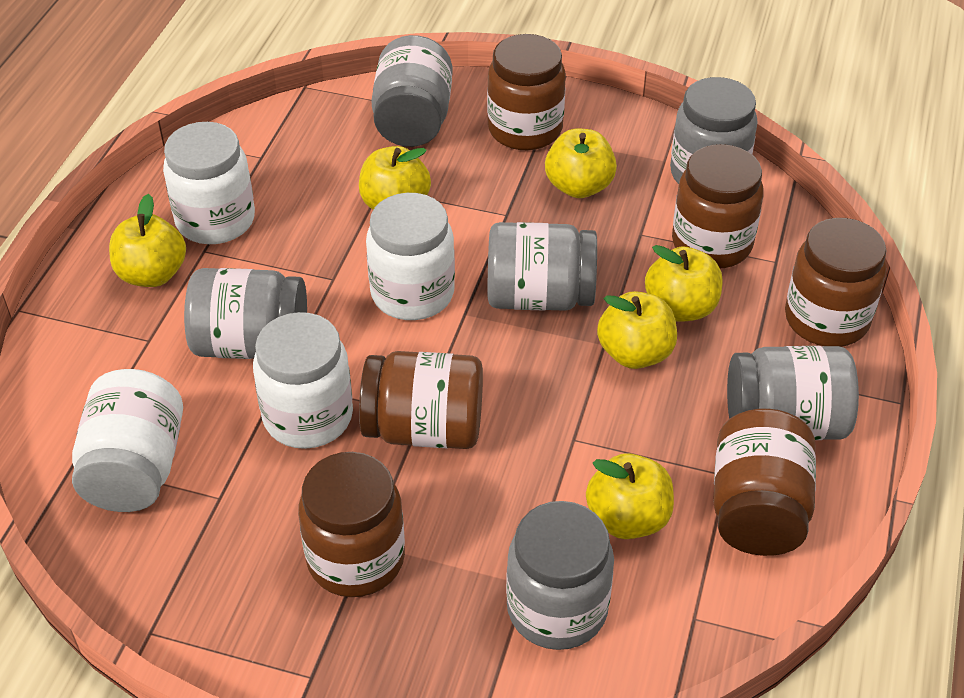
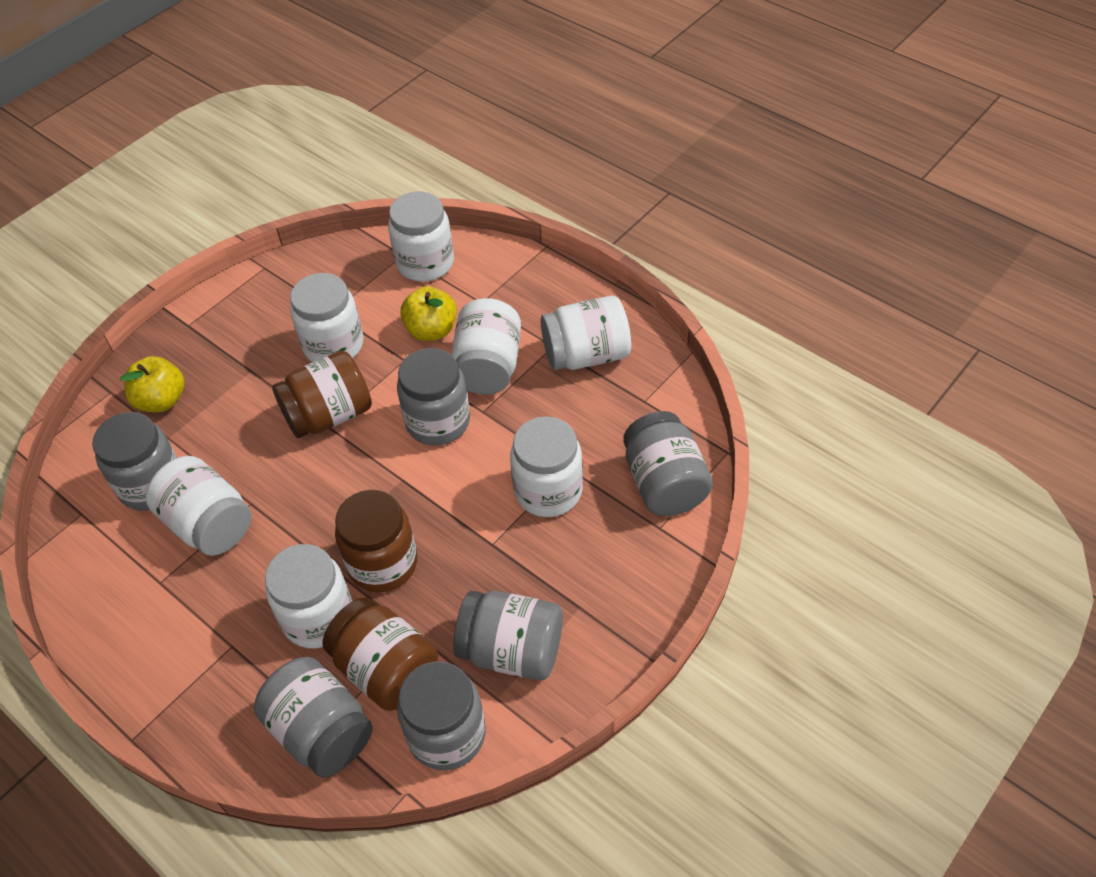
brown jar: 6 -> 3
white jar: 4 -> 7
yellow apple: 6 -> 2

